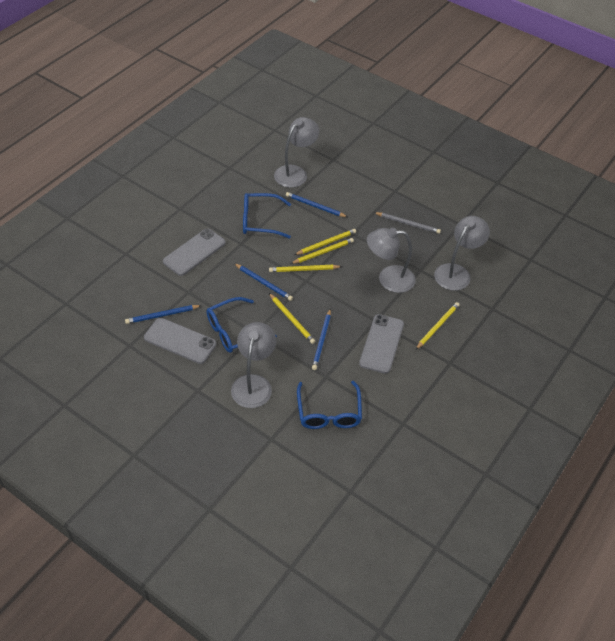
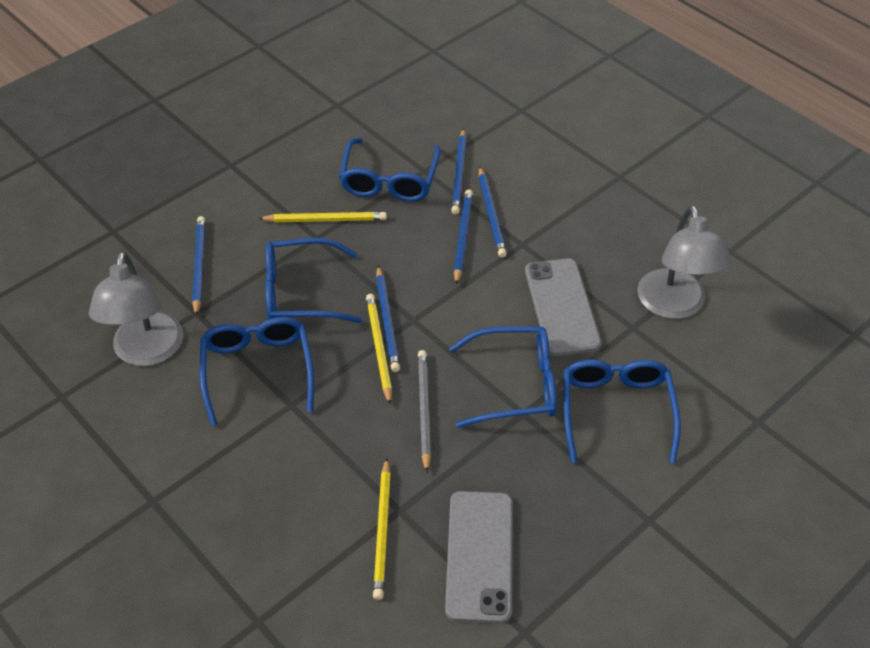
blue glasses: 3 -> 5
blue pencil: 4 -> 5
grey lamp: 4 -> 2
grey phone: 3 -> 2
yellow pencil: 5 -> 3

